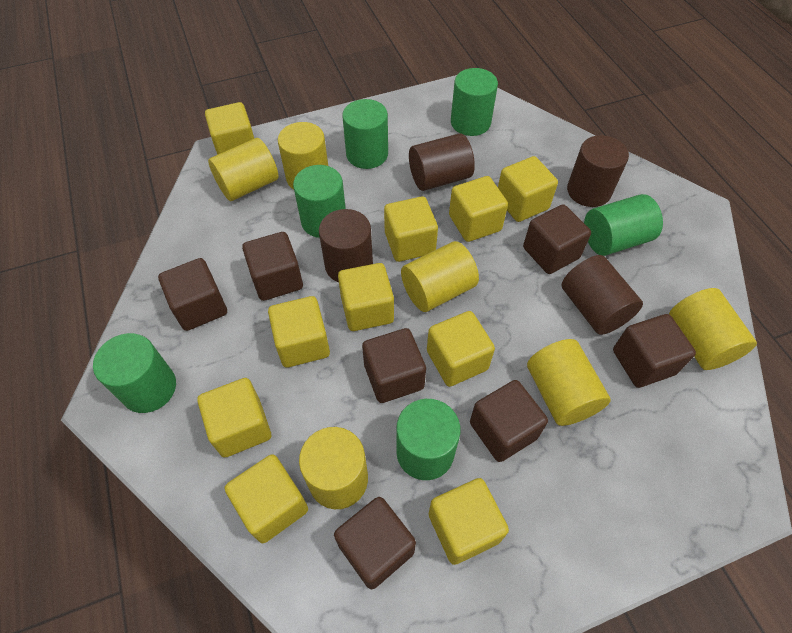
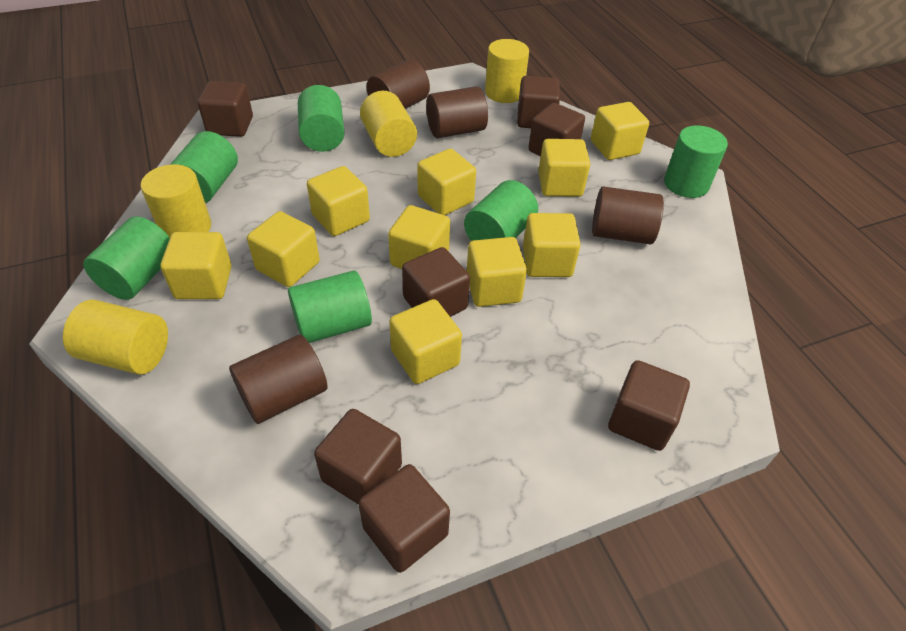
yellow cylinder: 6 -> 4

